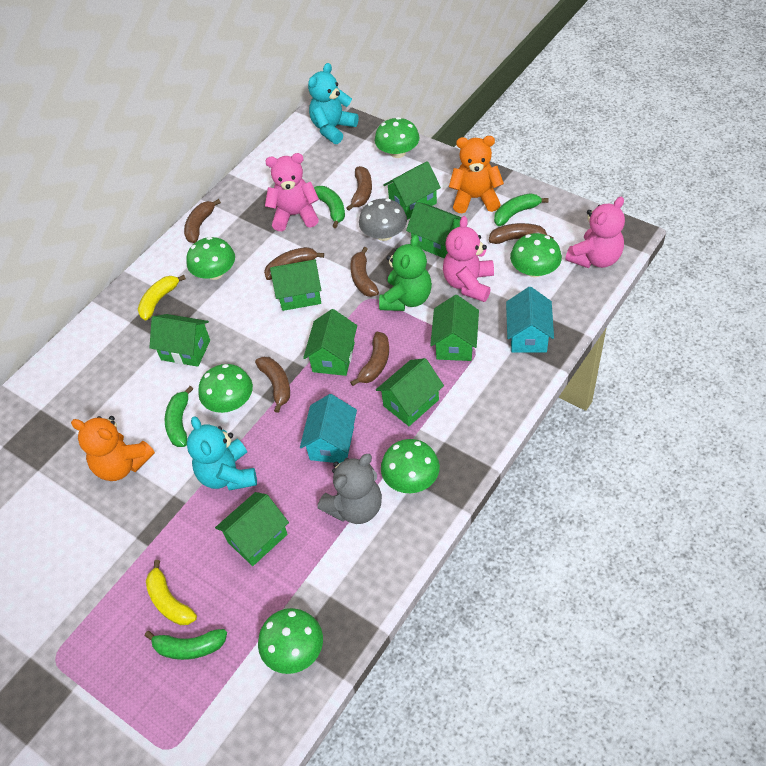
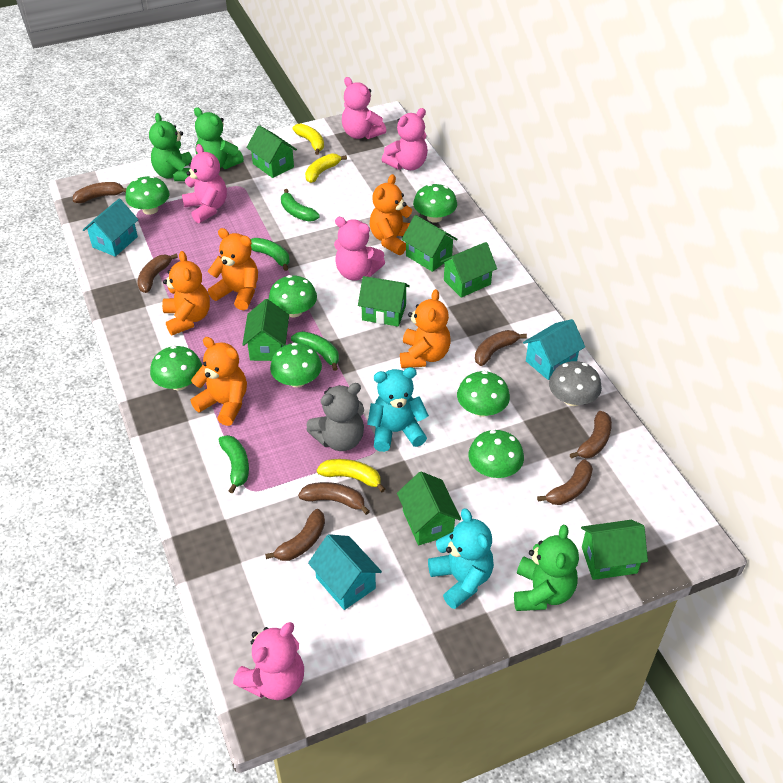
green house: 8 -> 7
green mushroom: 6 -> 7
green teddy bear: 1 -> 3
orange teddy bear: 2 -> 5
pink teddy bear: 3 -> 5
turquoise house: 2 -> 3
yellow banana: 2 -> 3

